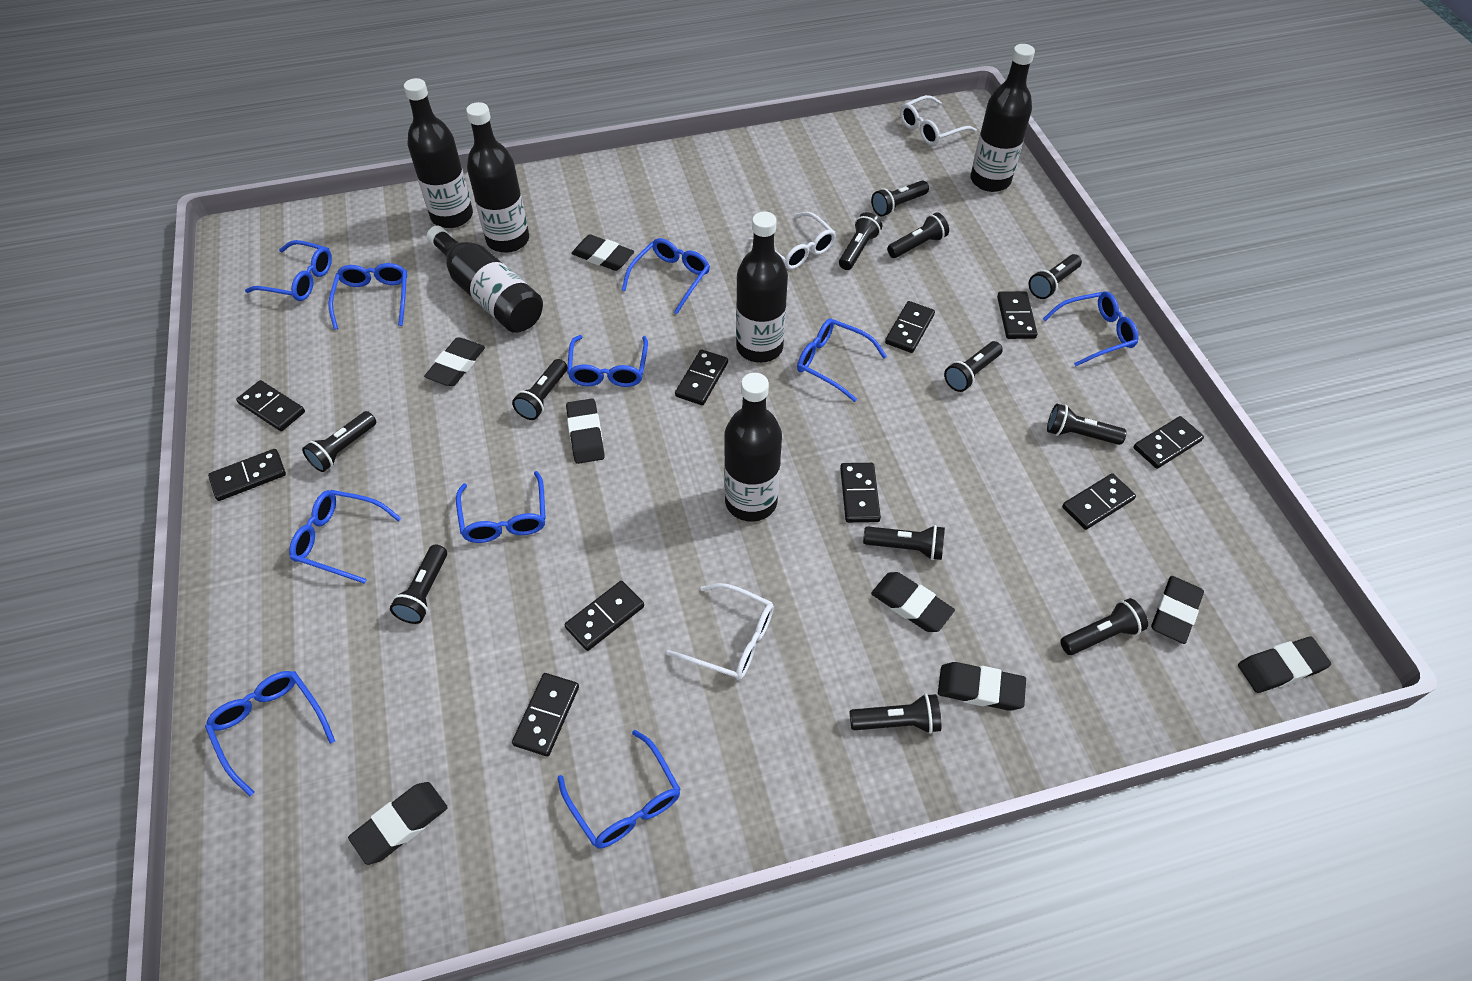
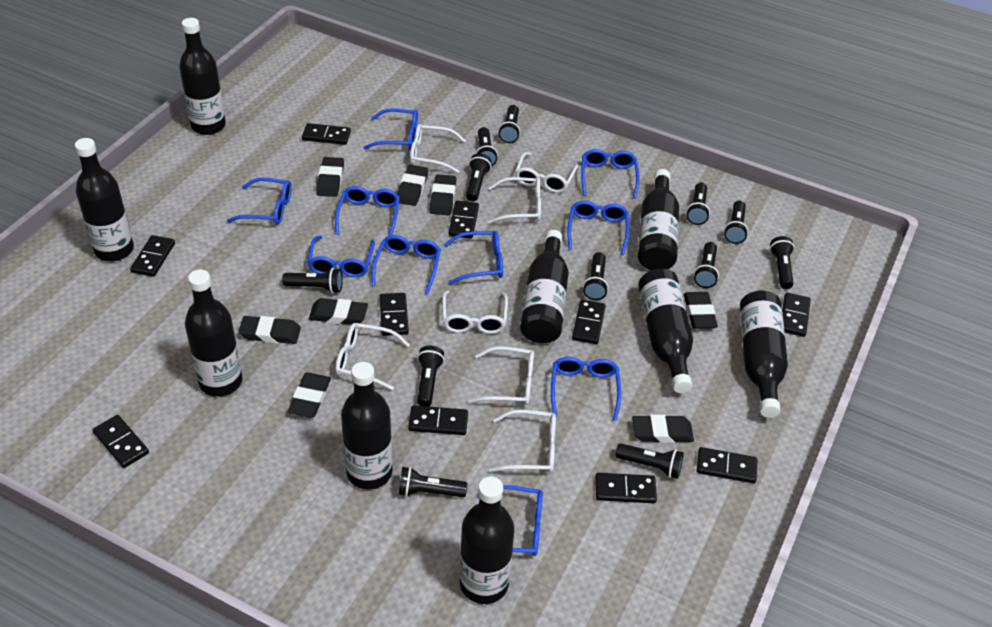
black bottle: 6 -> 9
white glasses: 3 -> 7

